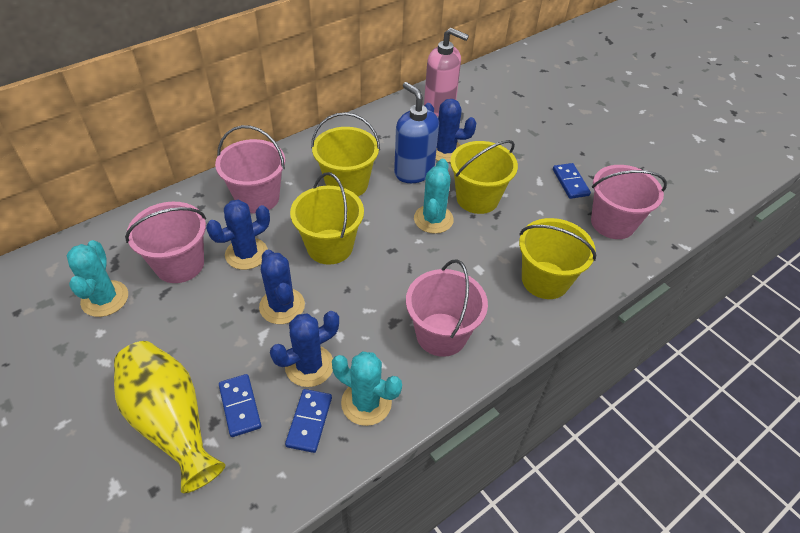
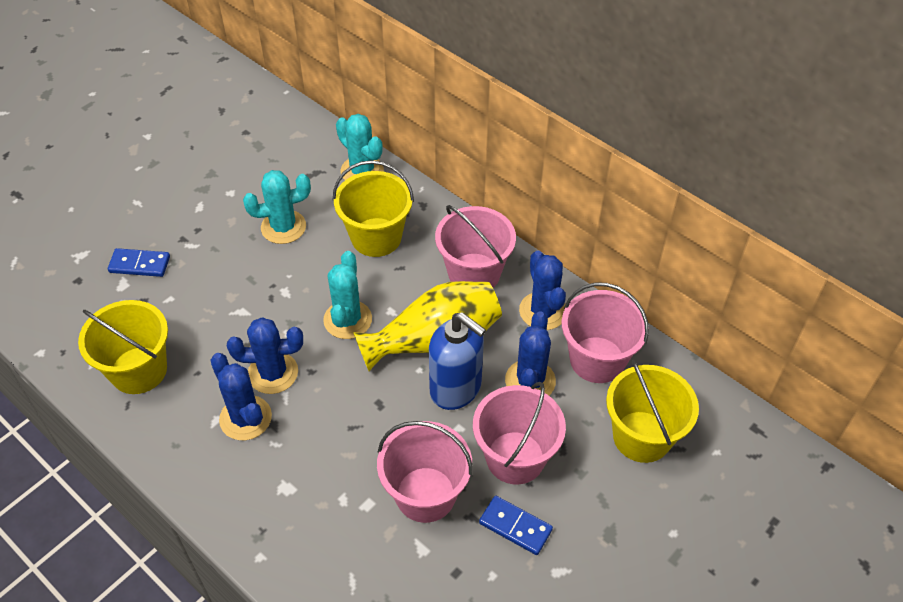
blue domino: 3 -> 2
pink soap dispenser: 1 -> 0
yellow bucket: 4 -> 3

